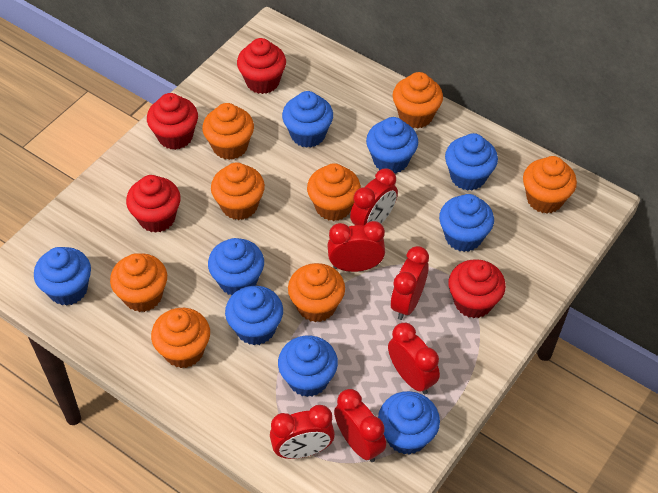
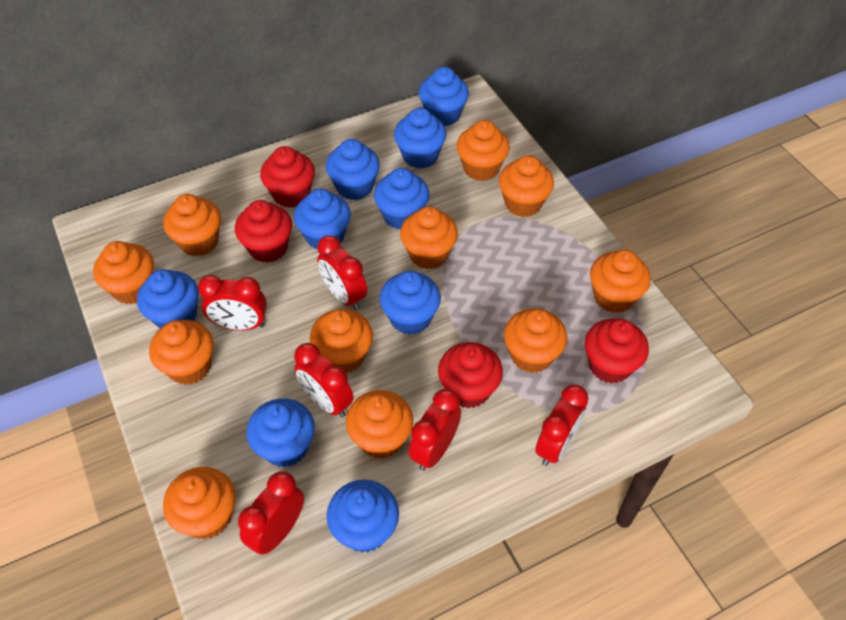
orange cupcake: 8 -> 11

